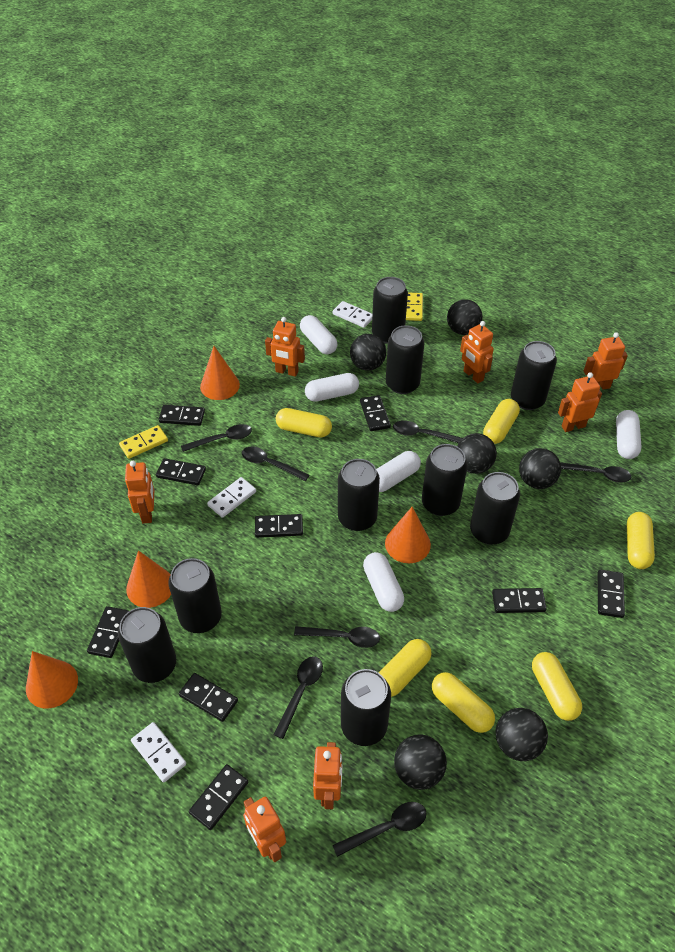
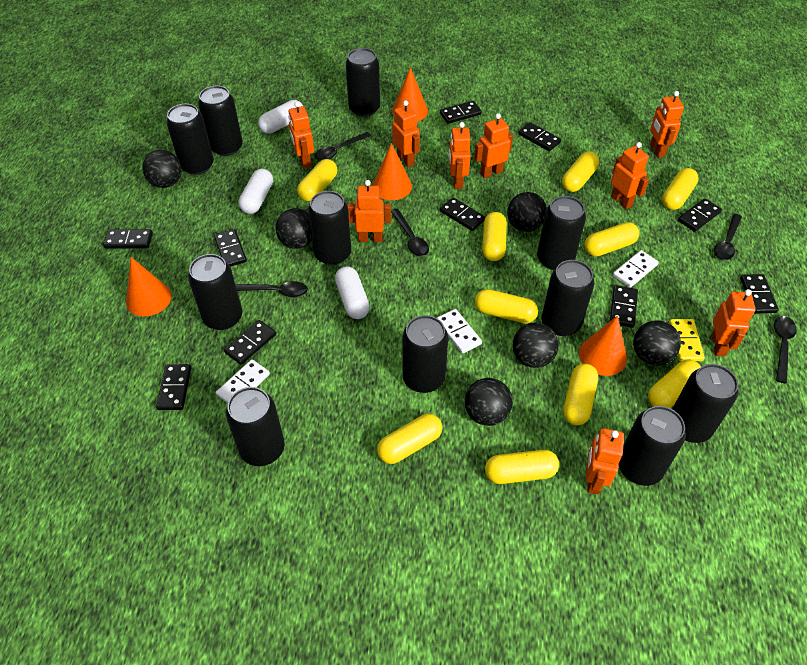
black can: 9 -> 11
black domino: 9 -> 10
black spoon: 7 -> 5
orange robot: 7 -> 9
white capsule: 5 -> 3
yellow capsule: 6 -> 10
yellow domino: 2 -> 1

